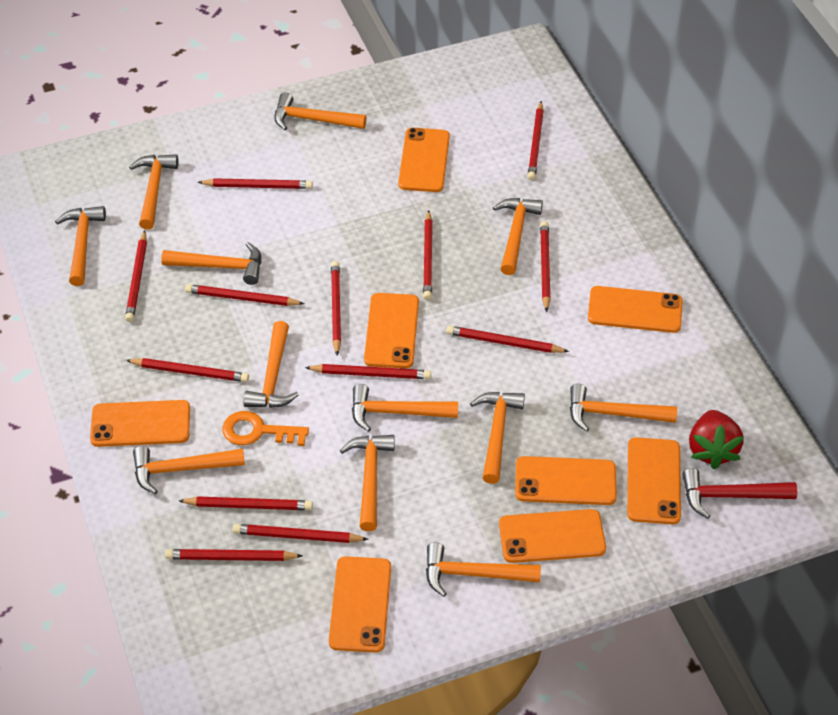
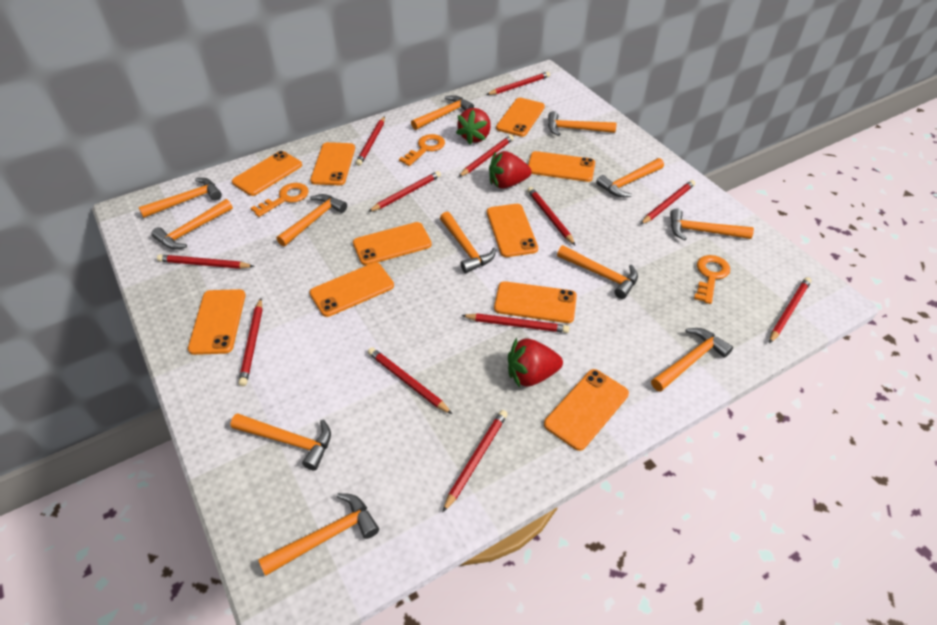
orange key: 1 -> 3
orange phone: 8 -> 10
red hammer: 1 -> 0
red pencil: 13 -> 12
red strawberry: 1 -> 3

